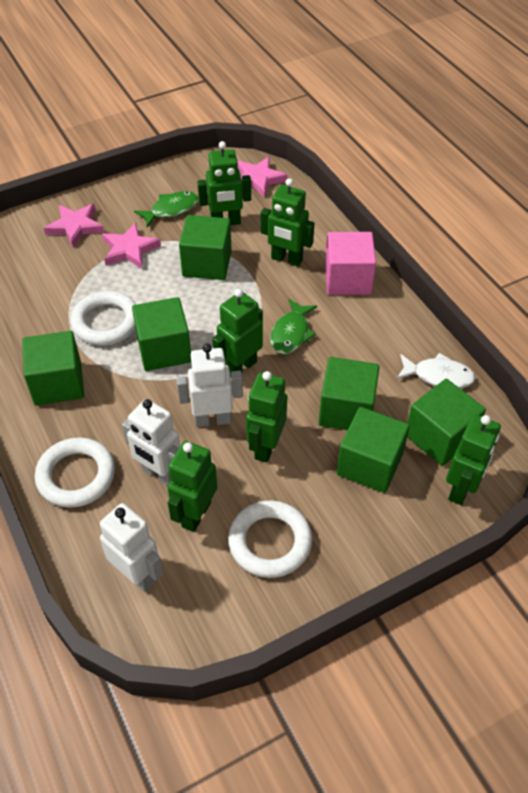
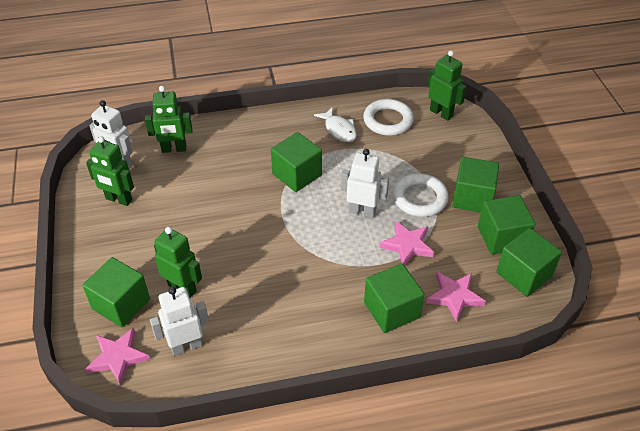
green fish: 2 -> 0
green robot: 6 -> 4
pink cube: 1 -> 0
white ring: 3 -> 2

